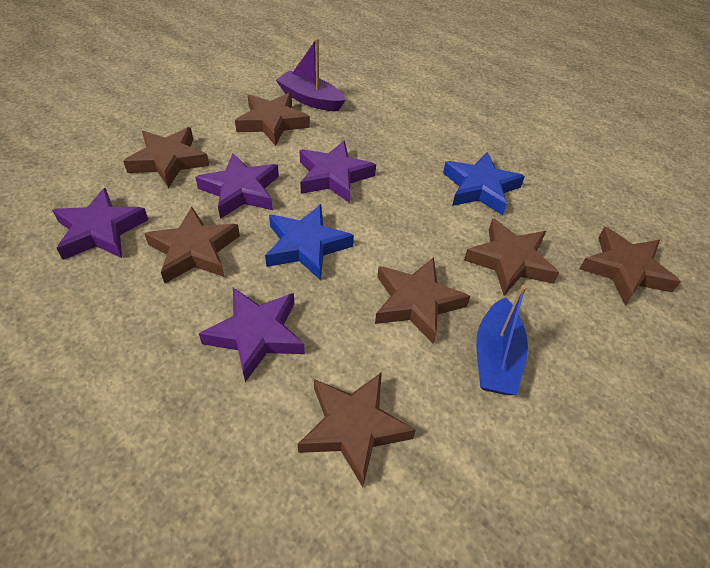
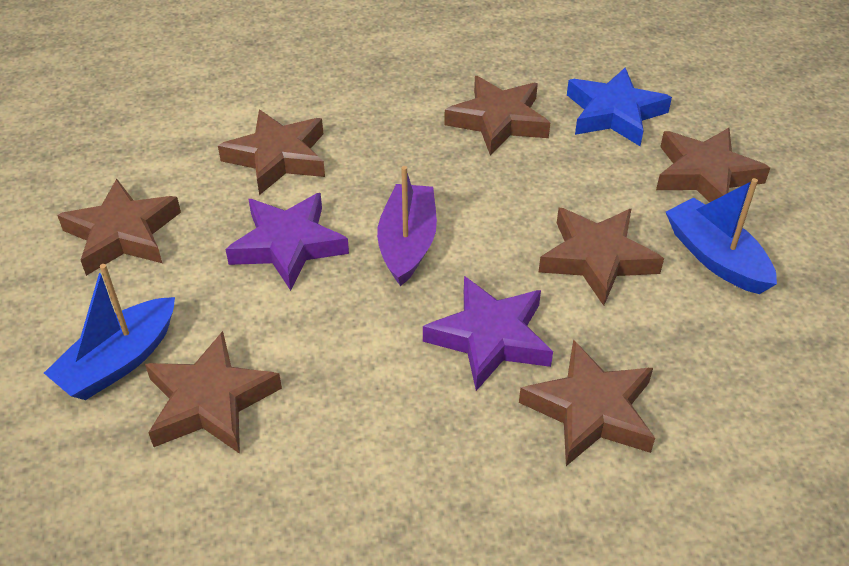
blue boat: 1 -> 2
blue star: 2 -> 1
purple star: 4 -> 2

